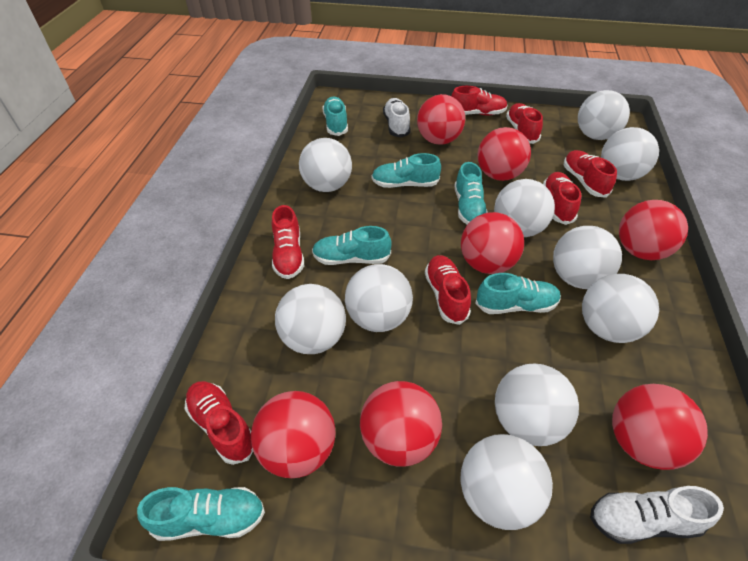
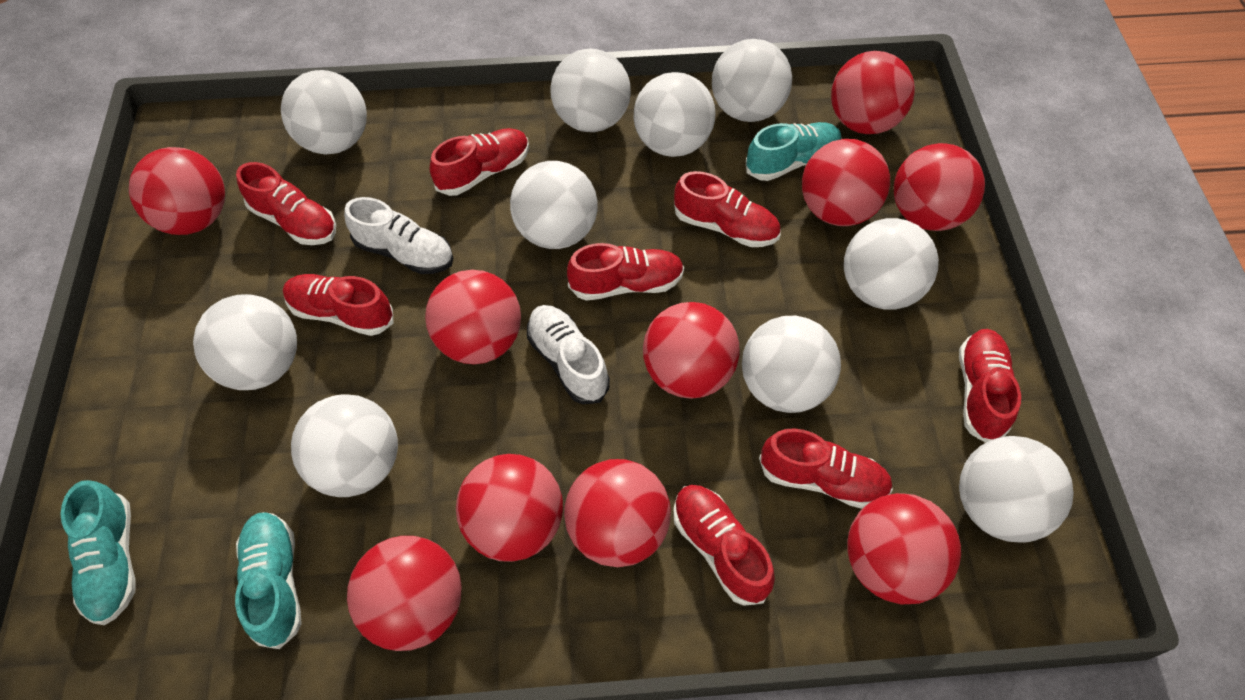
red ball: 7 -> 10
red shoe: 7 -> 8
turquoise shoe: 6 -> 3

